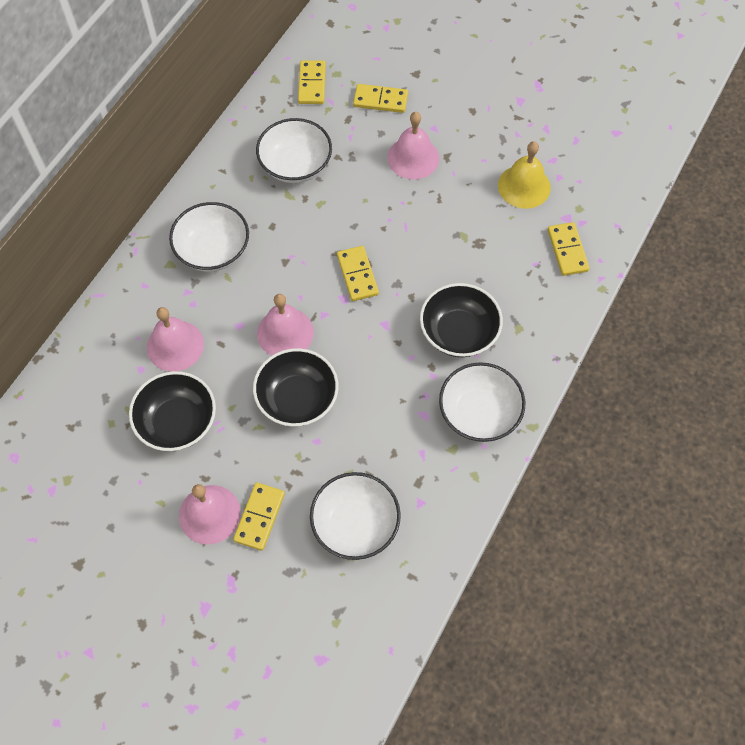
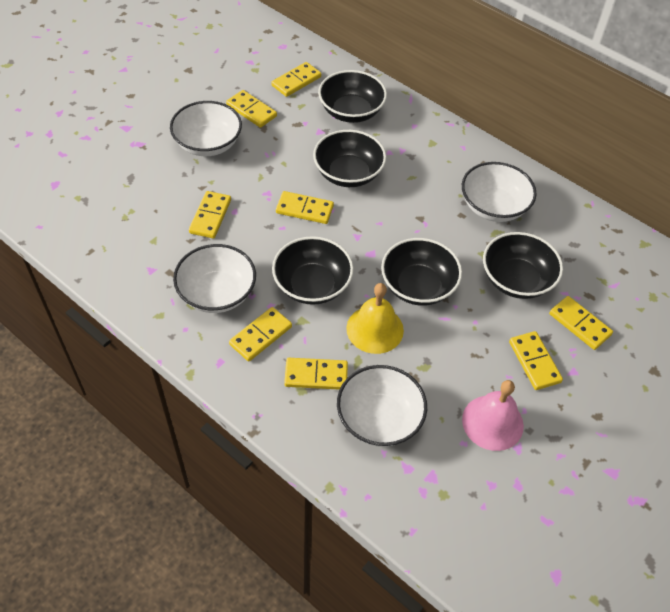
black bowl: 3 -> 5
pink bell: 4 -> 1
yellow domino: 5 -> 8

